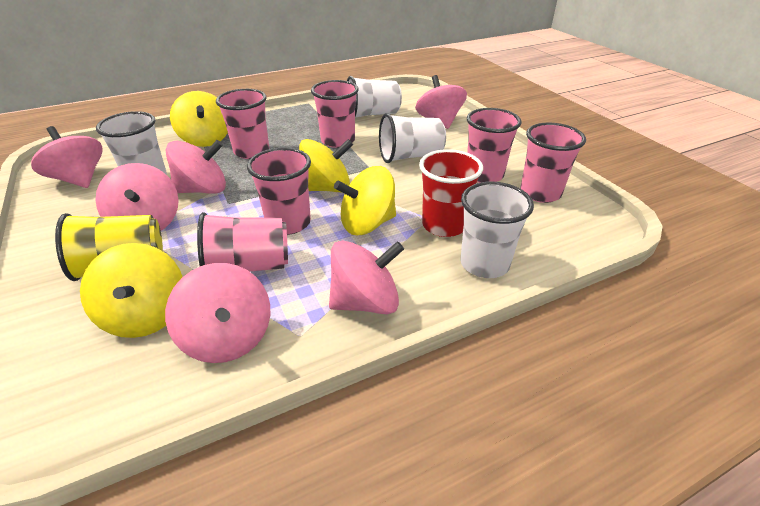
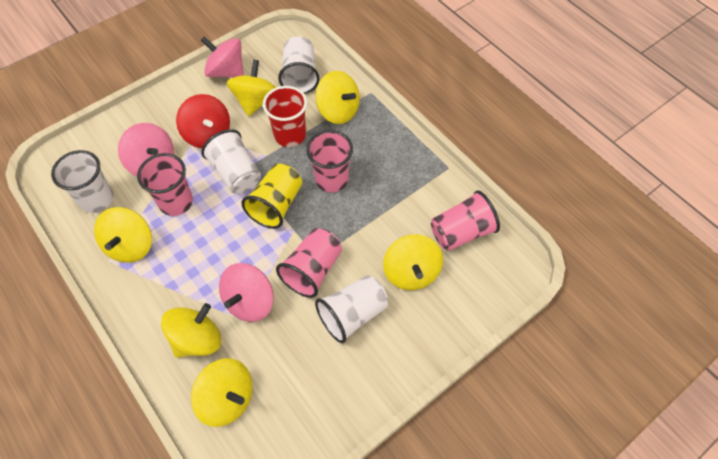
pink cup: 6 -> 4
pink spinning top: 6 -> 3
red spinning top: 0 -> 1
yellow spinning top: 4 -> 6

